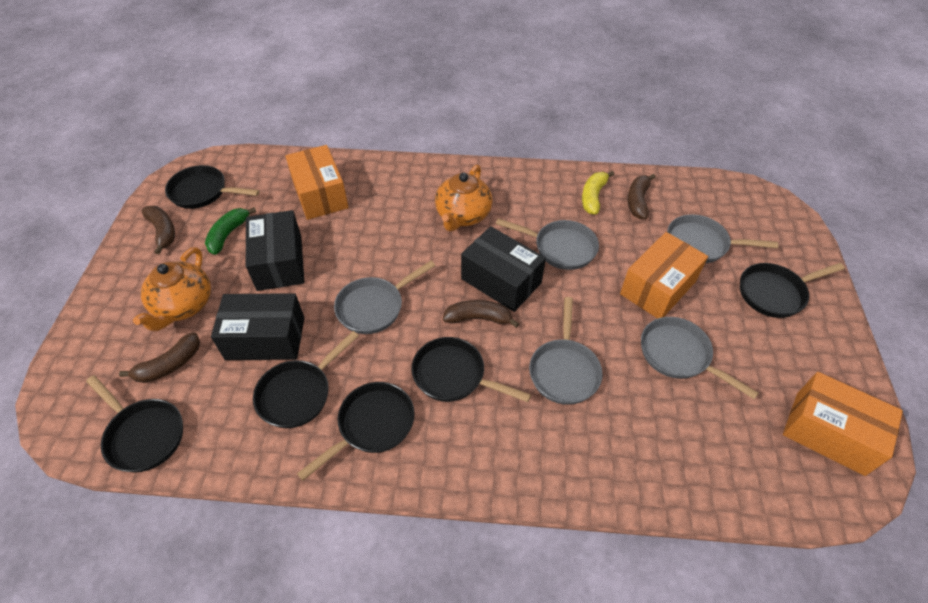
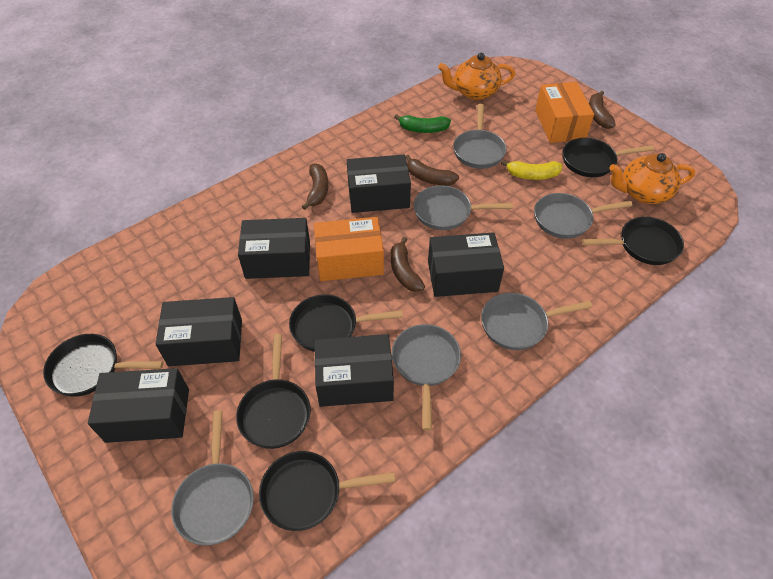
black box: 3 -> 6
grey pan: 5 -> 6
orange box: 3 -> 2

